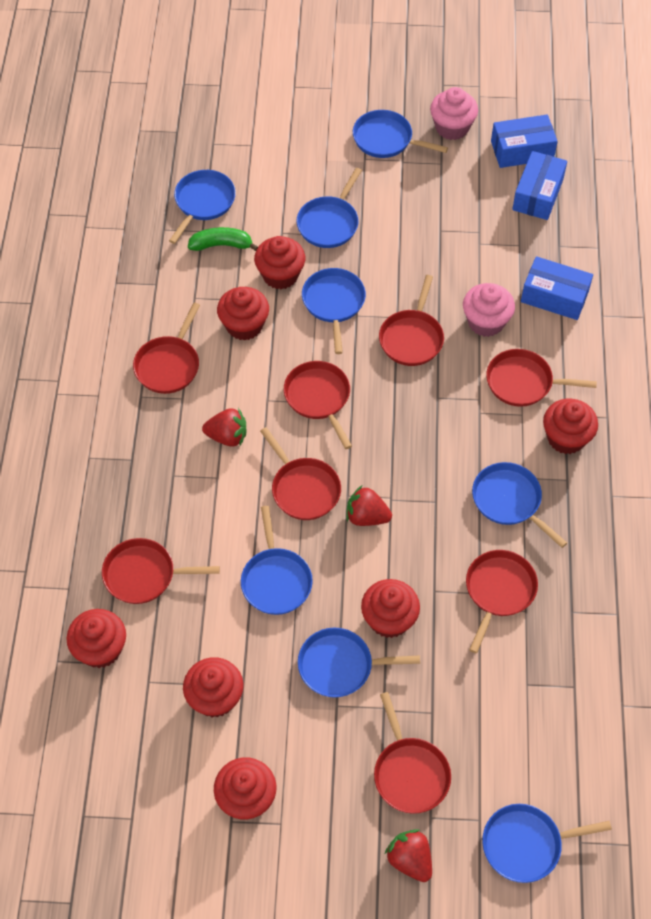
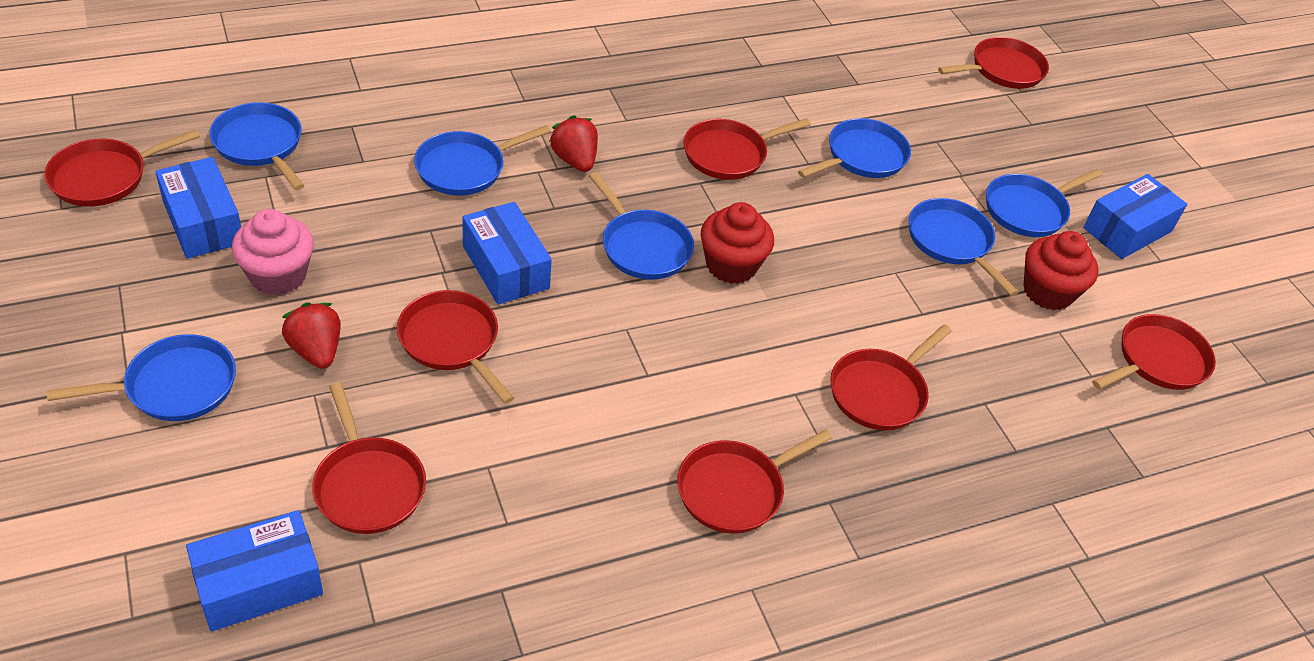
blue box: 3 -> 4
blue pan: 8 -> 7
green banana: 1 -> 0
pink cupcake: 2 -> 1
red cupcake: 7 -> 2
red strawberry: 3 -> 2

